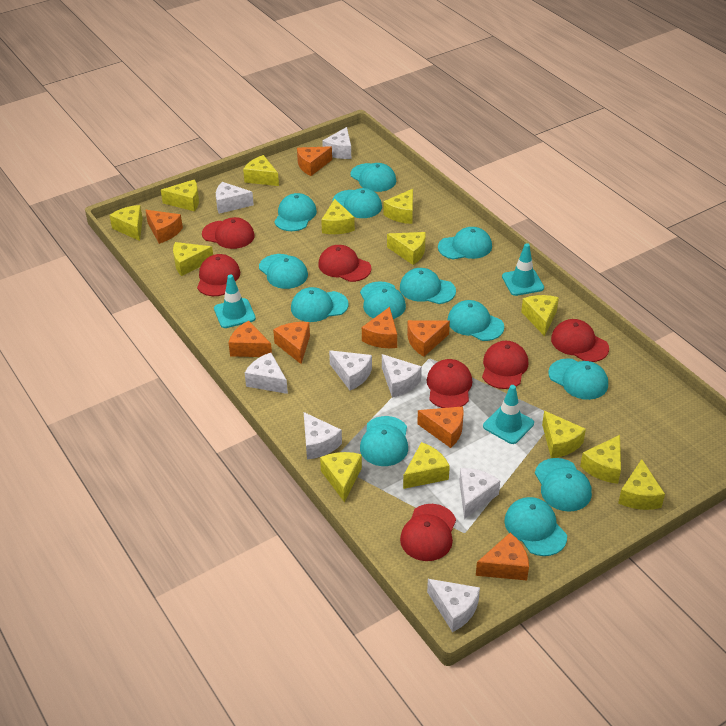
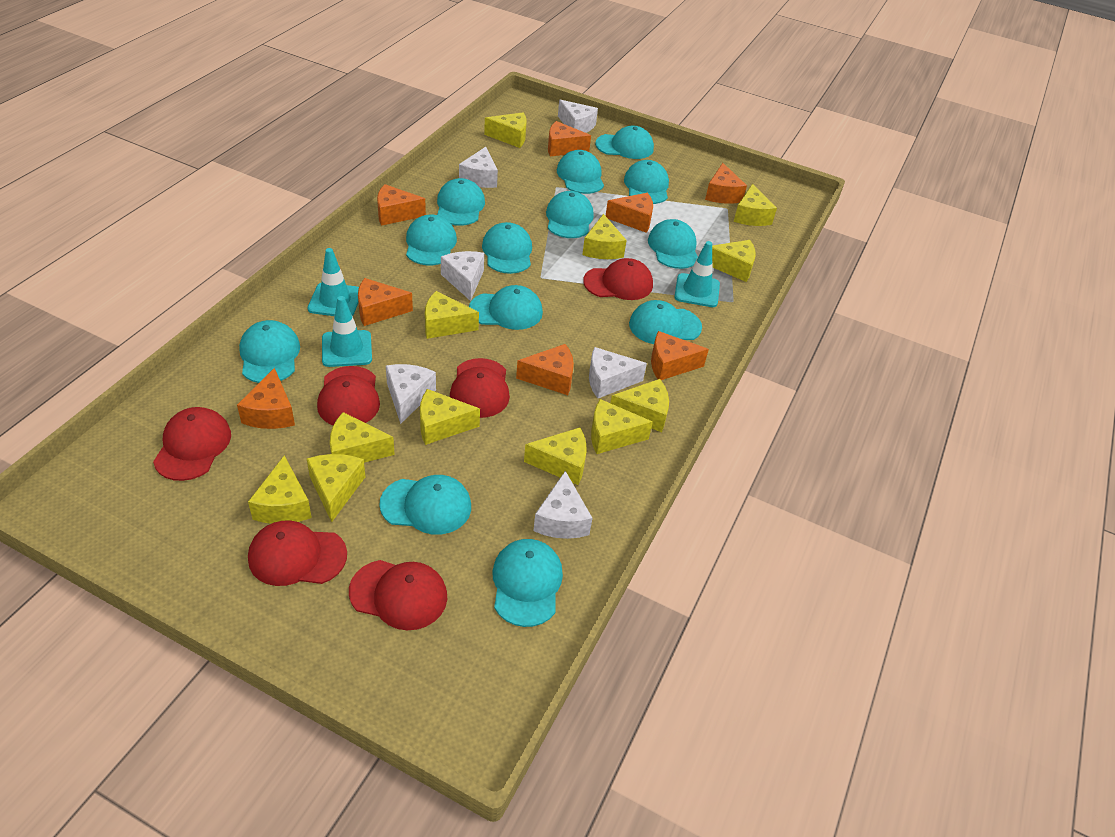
red cap: 7 -> 6
white cheese: 8 -> 6
yellow cheese: 13 -> 12

